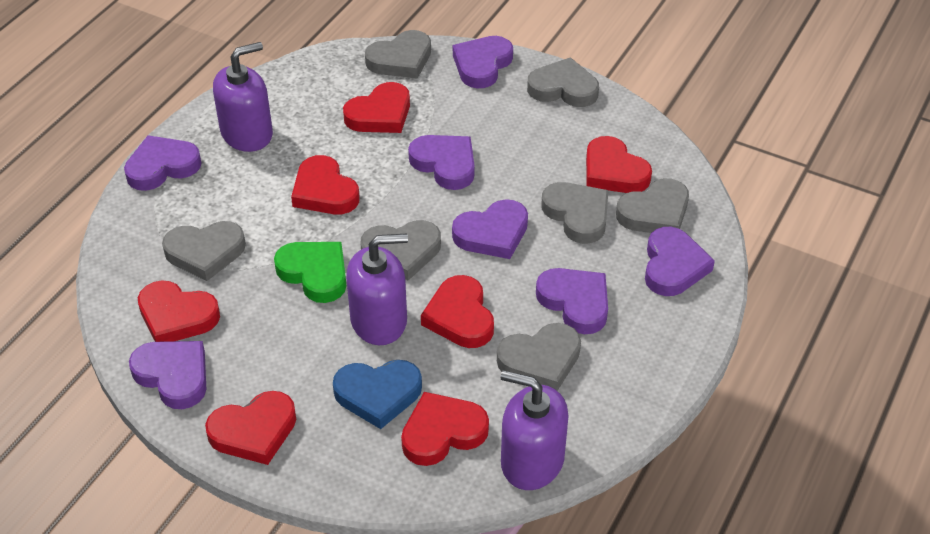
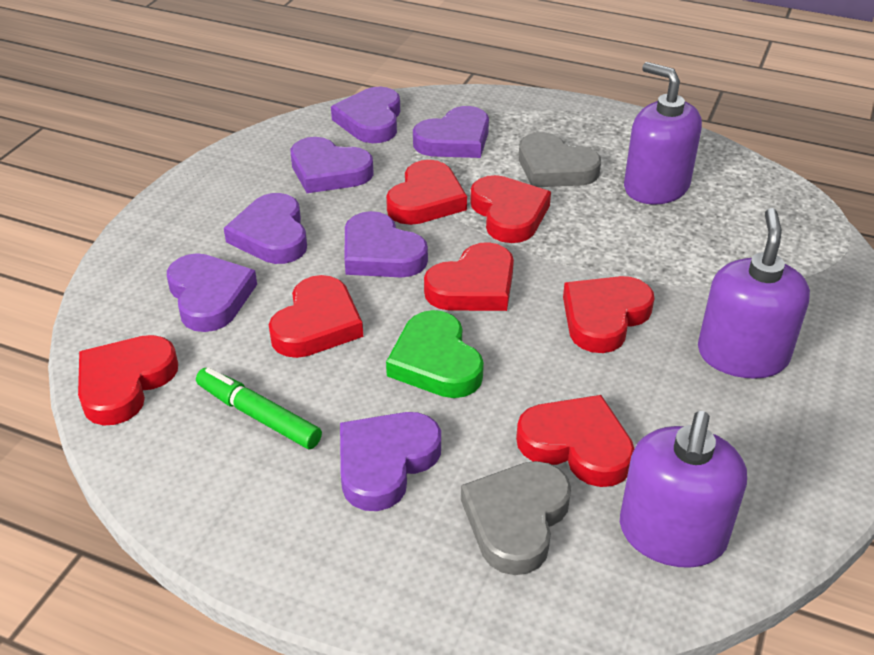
blue heart: 1 -> 0
green marker: 0 -> 1
grey heart: 7 -> 2

